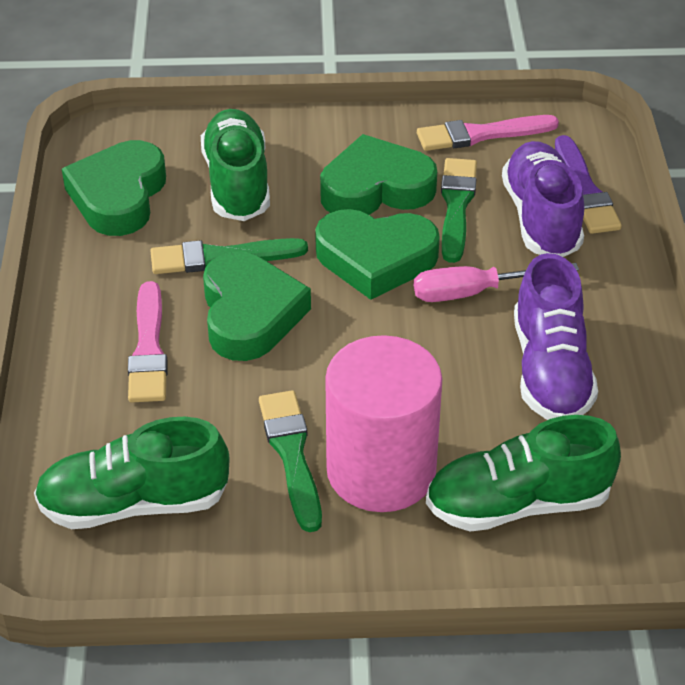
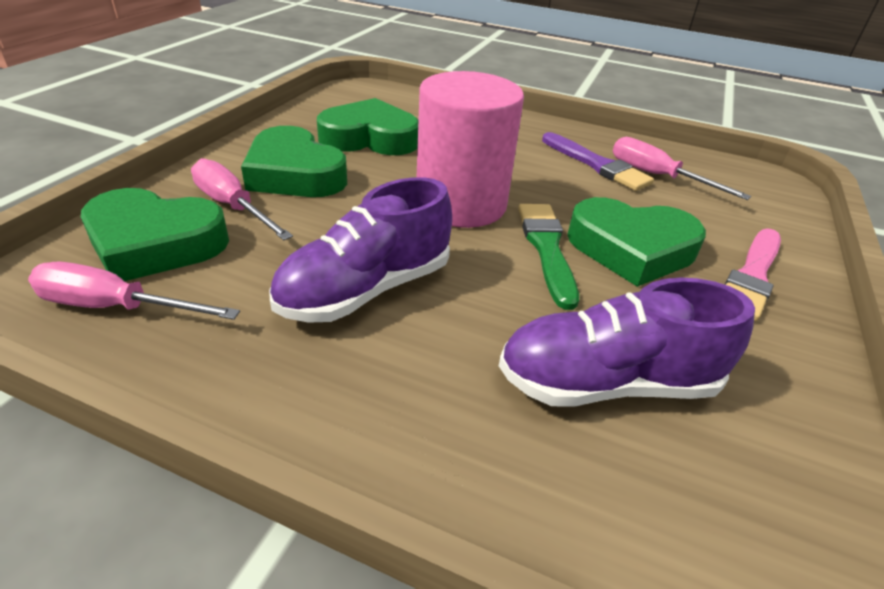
green brush: 3 -> 1
green shoe: 3 -> 0
pink brush: 2 -> 1
pink screwdriver: 1 -> 3

